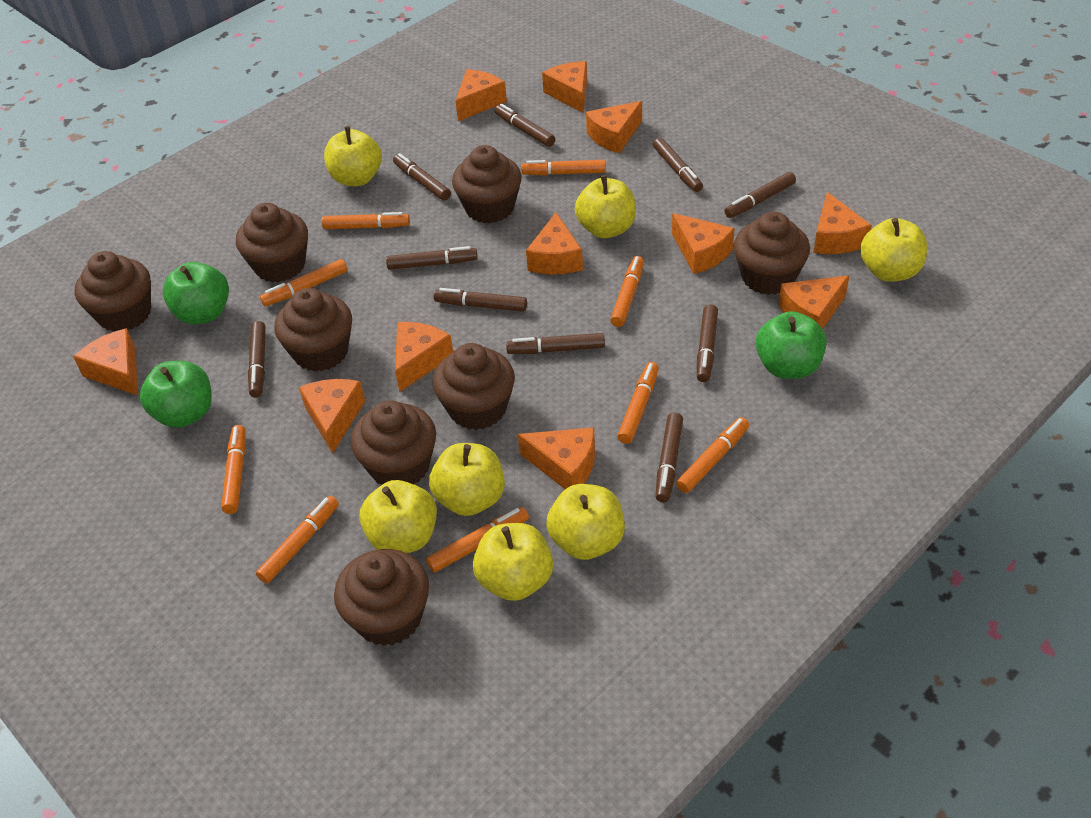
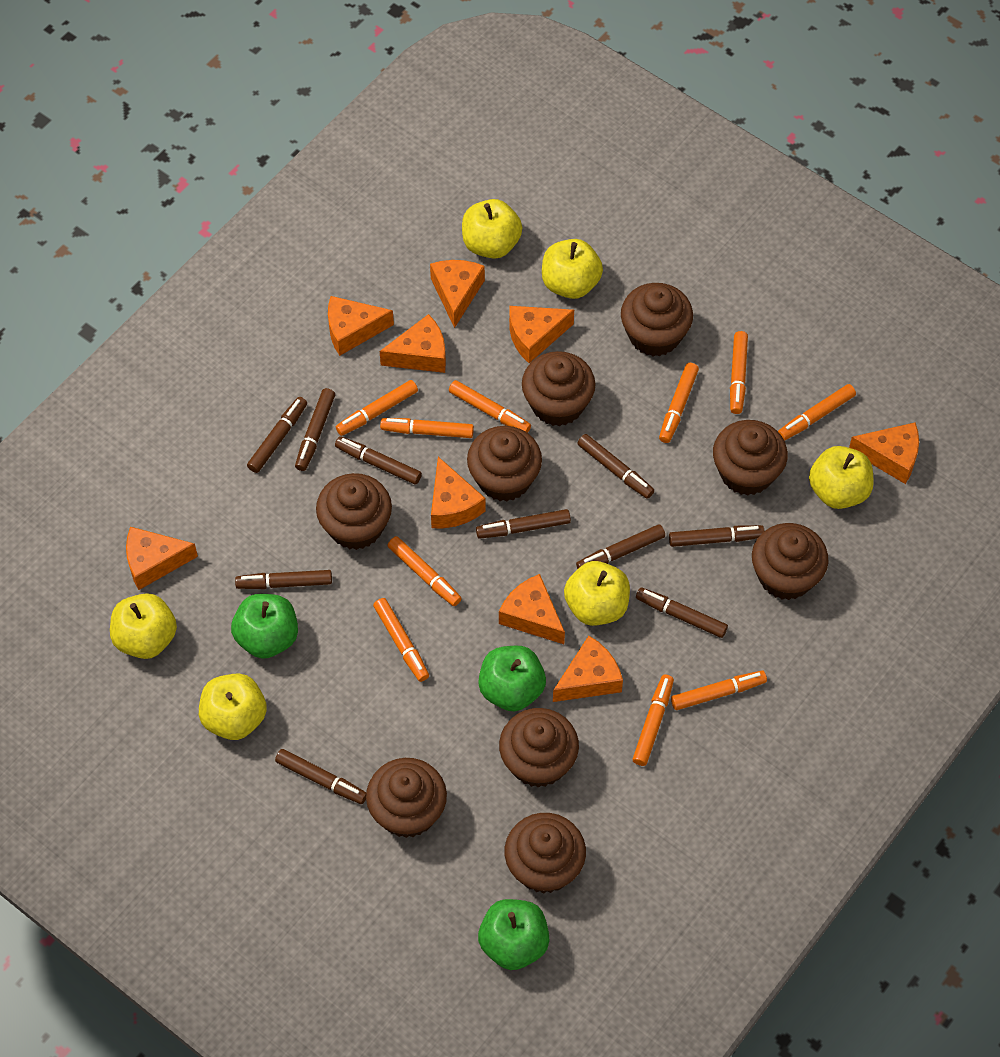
brown cupcake: 8 -> 9
orange cheese: 11 -> 9
orange marker: 9 -> 10
yellow apple: 7 -> 6

